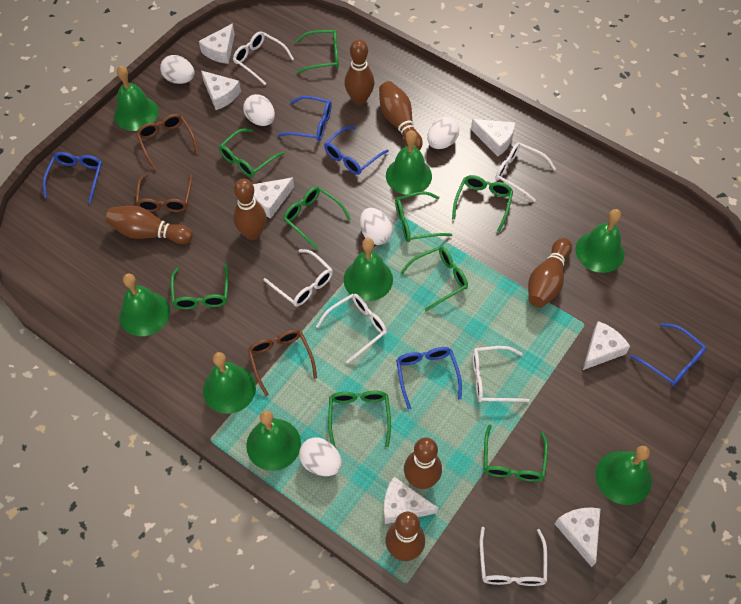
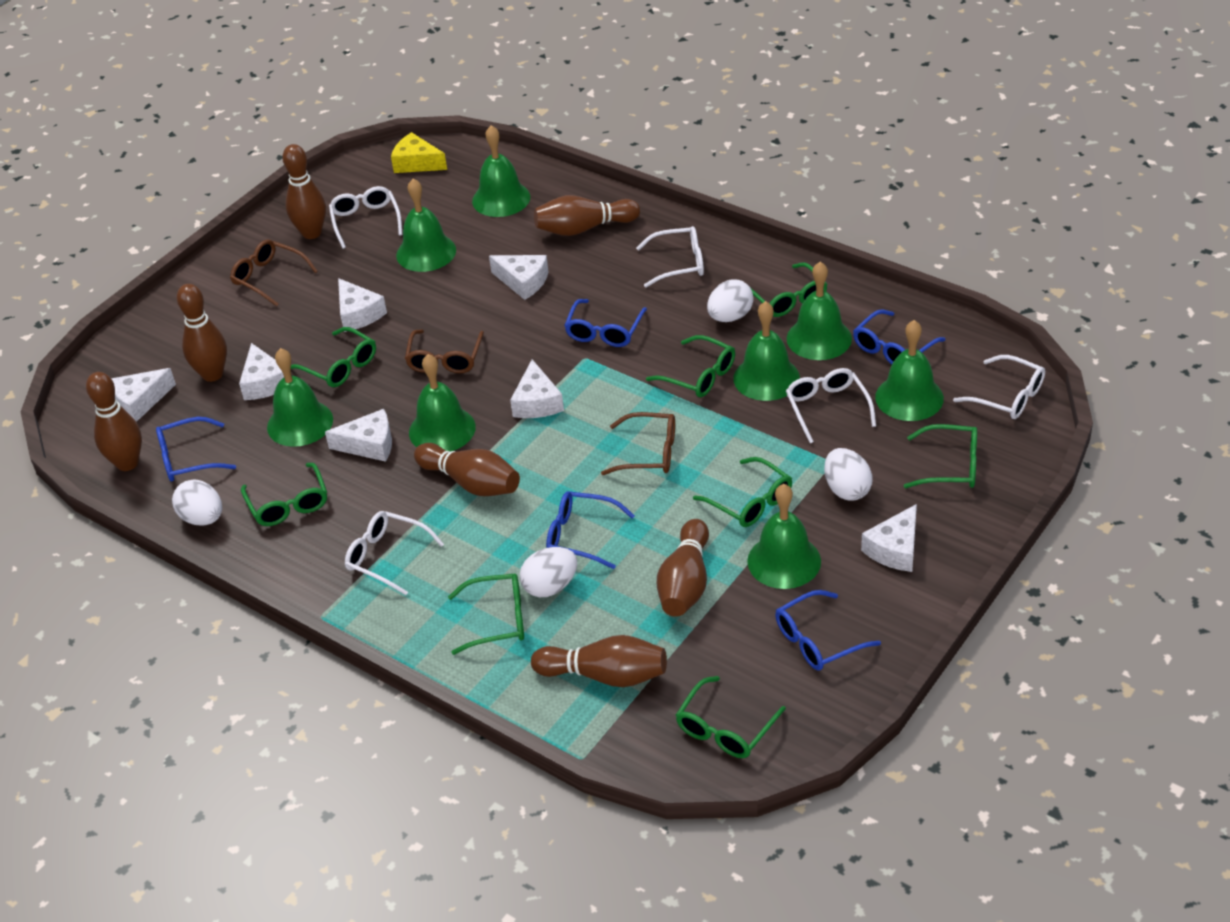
green glasses: 9 -> 8
white egg: 5 -> 4
white glasses: 6 -> 5
yellow cheese: 0 -> 1

